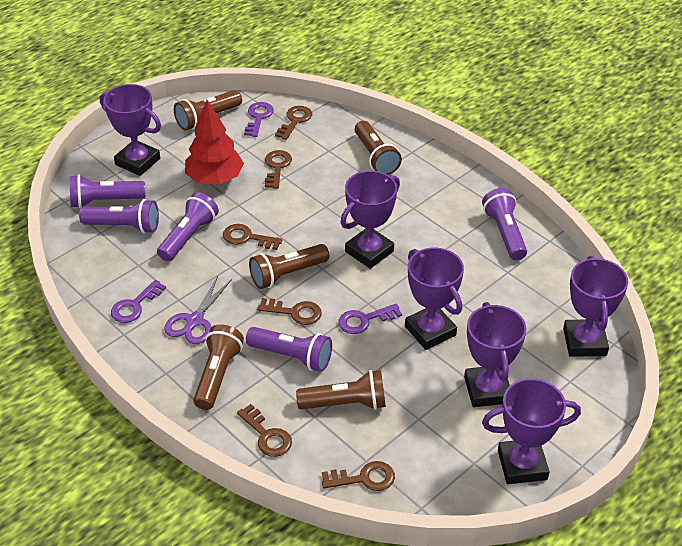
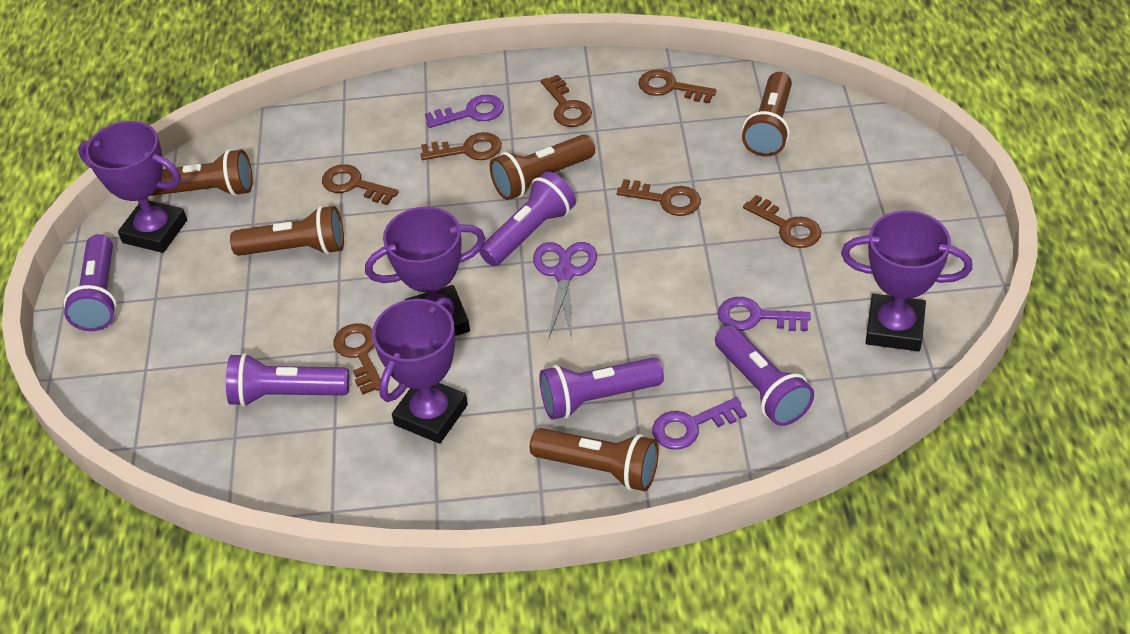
brown key: 6 -> 7
purple trophy: 6 -> 4
red tree: 1 -> 0

